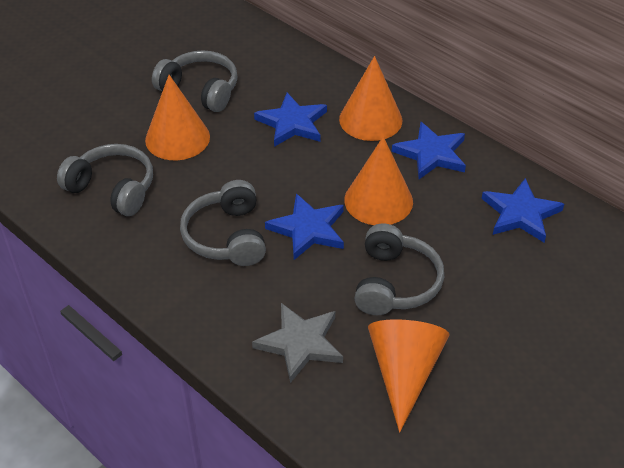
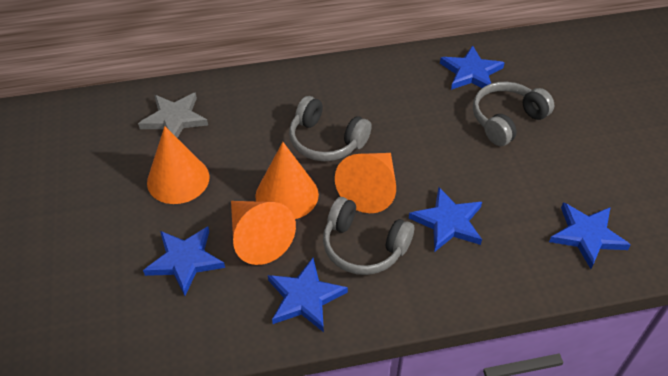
blue star: 4 -> 5
grey headphones: 4 -> 3

